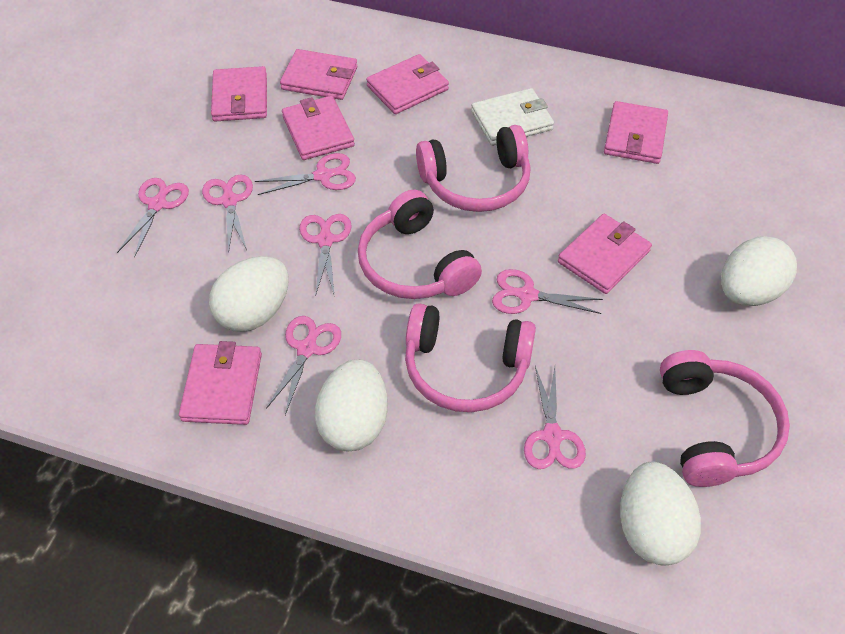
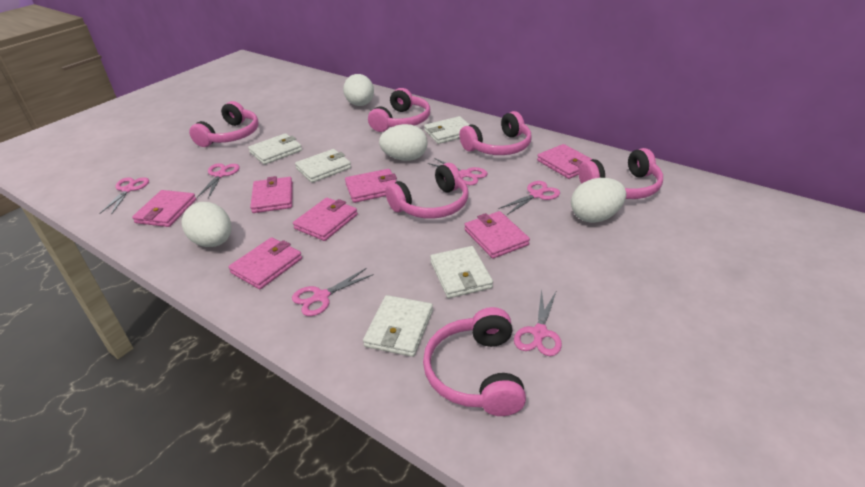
pink headphones: 4 -> 6
pink scissors: 7 -> 6
white wallet: 1 -> 5

